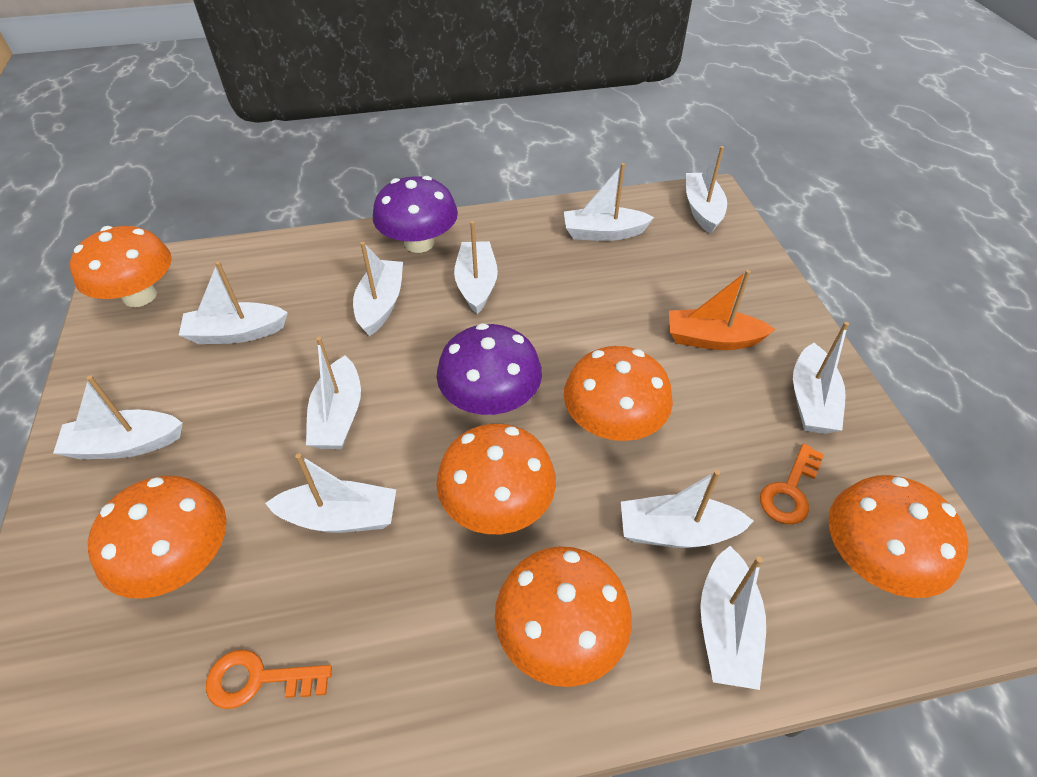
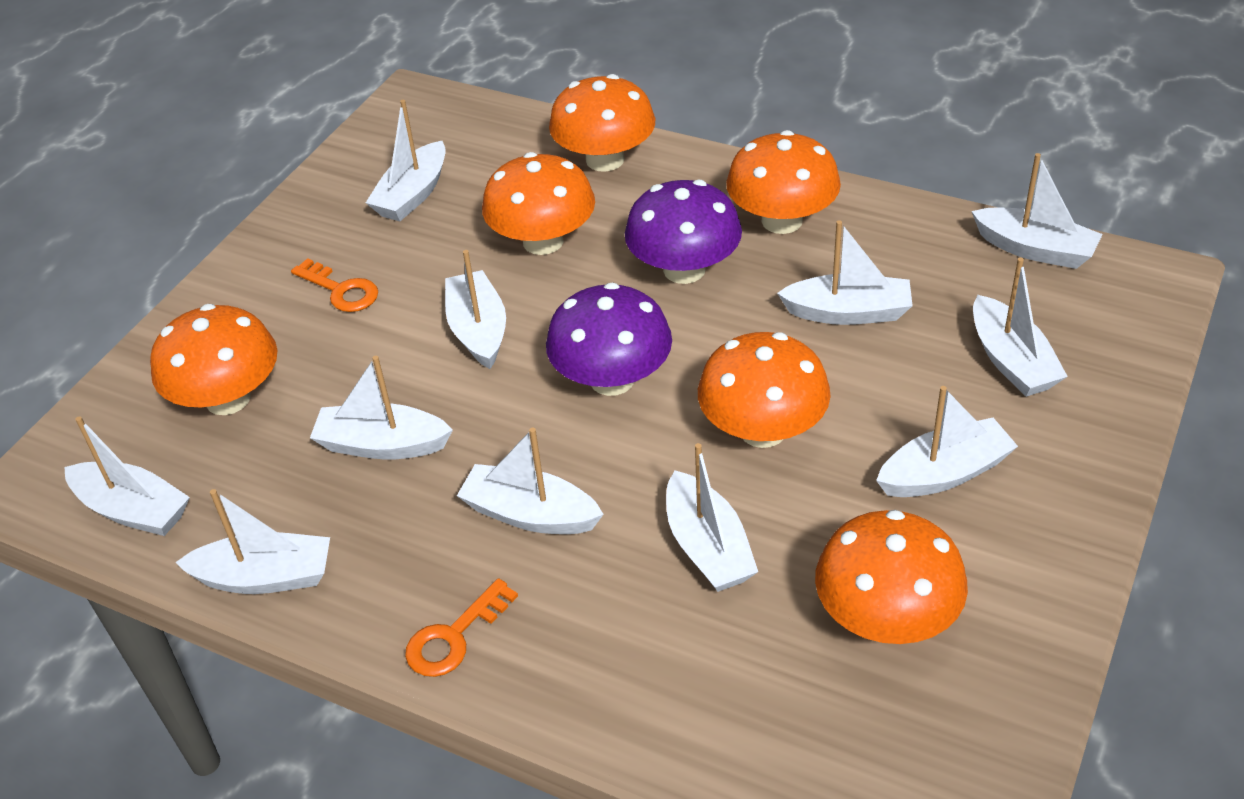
orange boat: 1 -> 0

